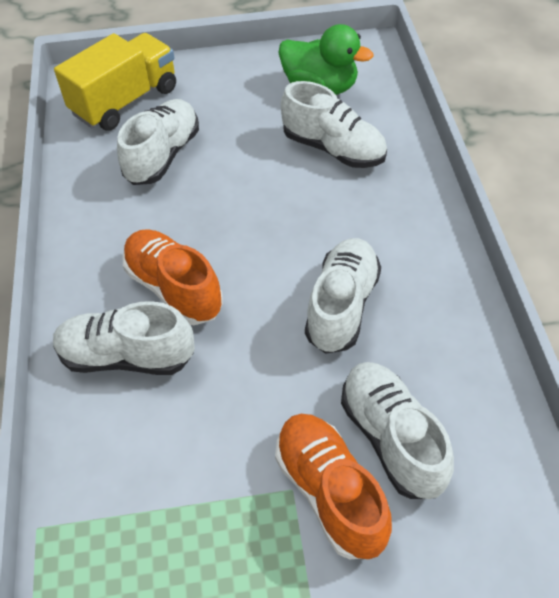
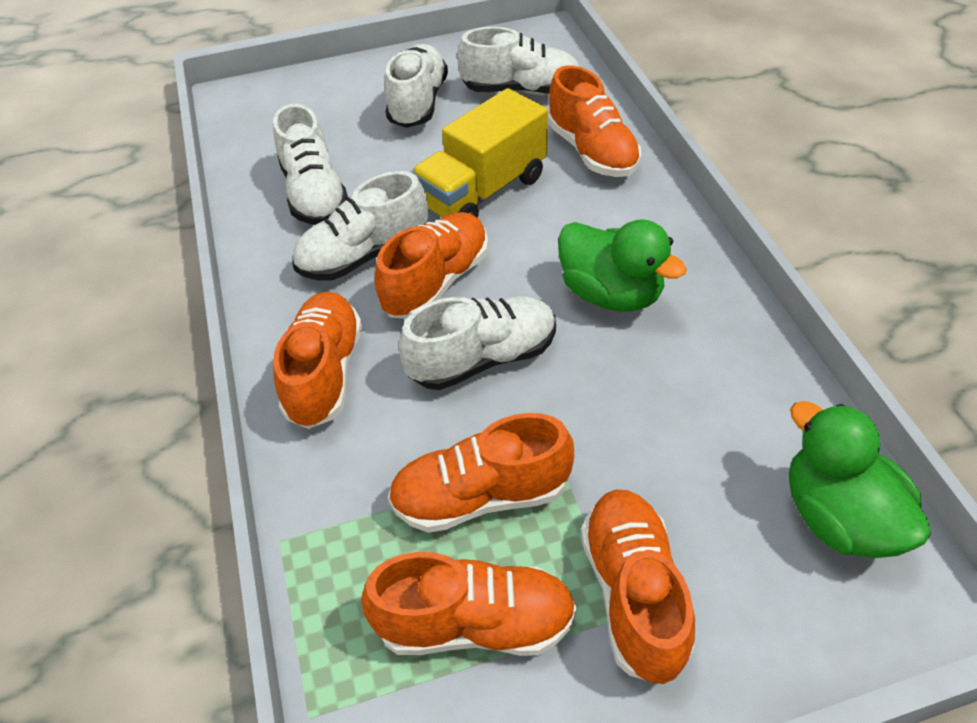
green duck: 1 -> 2
orange shoe: 2 -> 6

